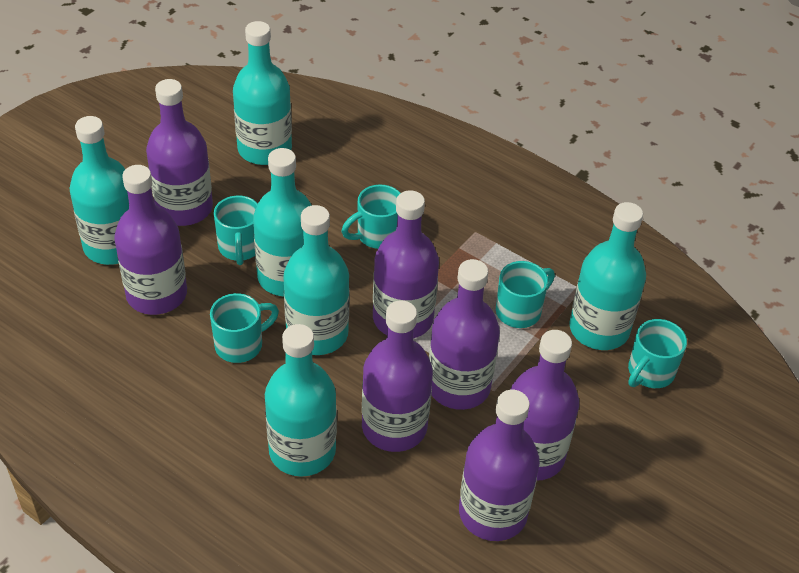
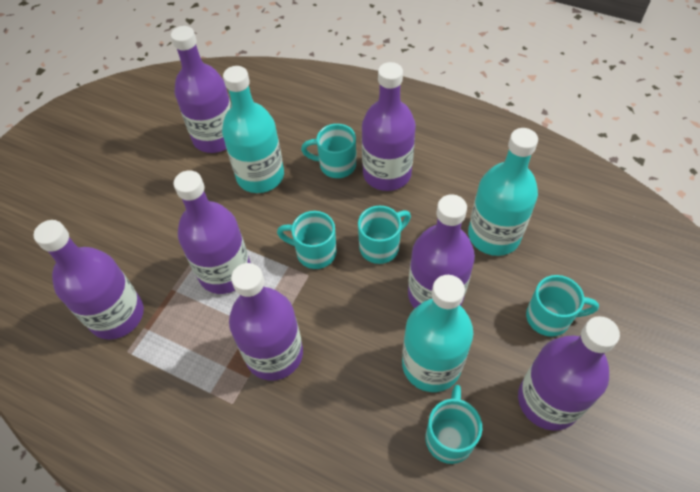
turquoise bottle: 6 -> 3

